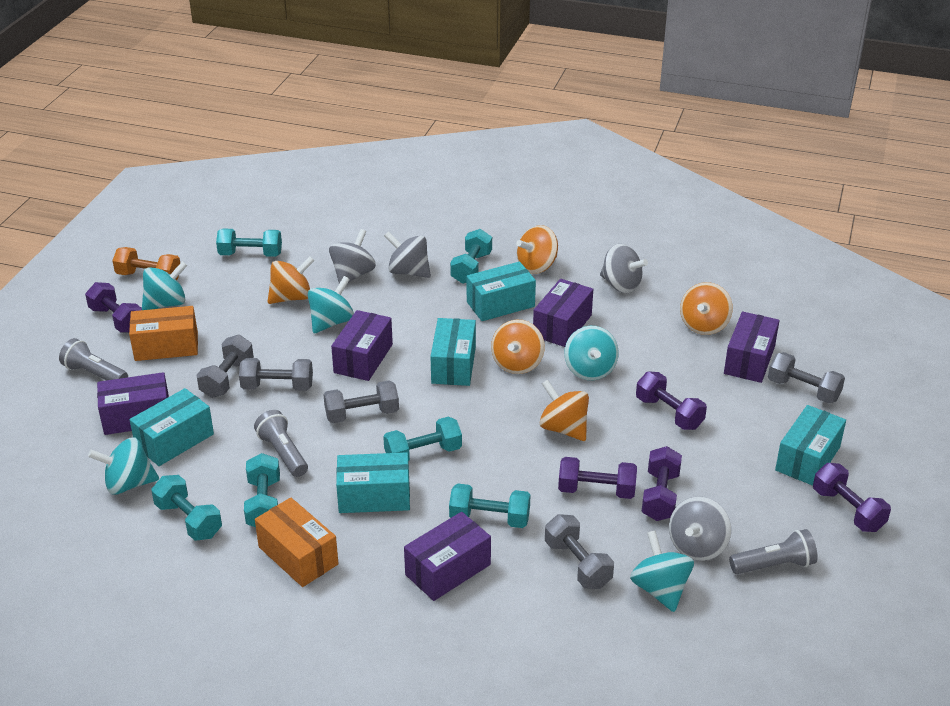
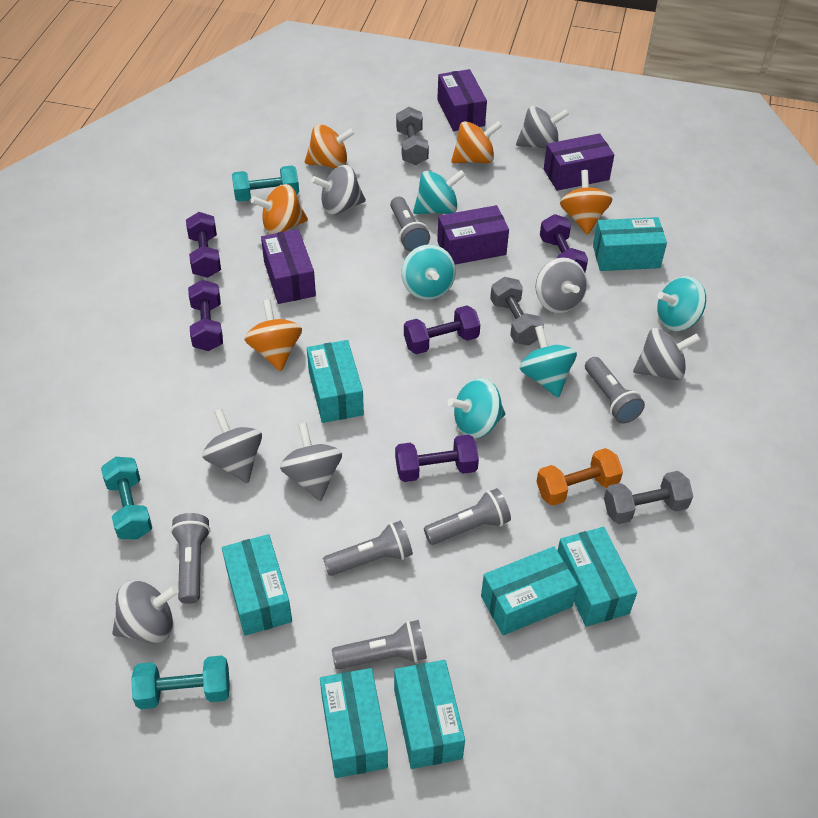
grey dumbbell: 5 -> 3
grey flashlight: 3 -> 6
grey spinning top: 4 -> 7
orange box: 2 -> 0
purple box: 5 -> 4
turquoise box: 5 -> 7
turquoise dumbbell: 6 -> 3

